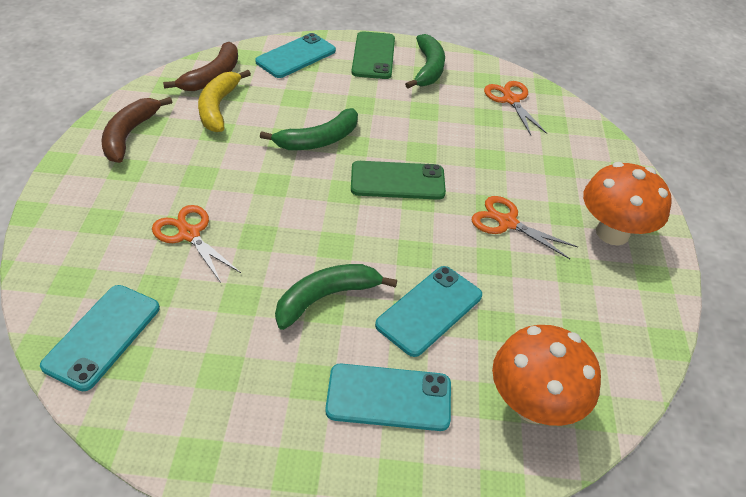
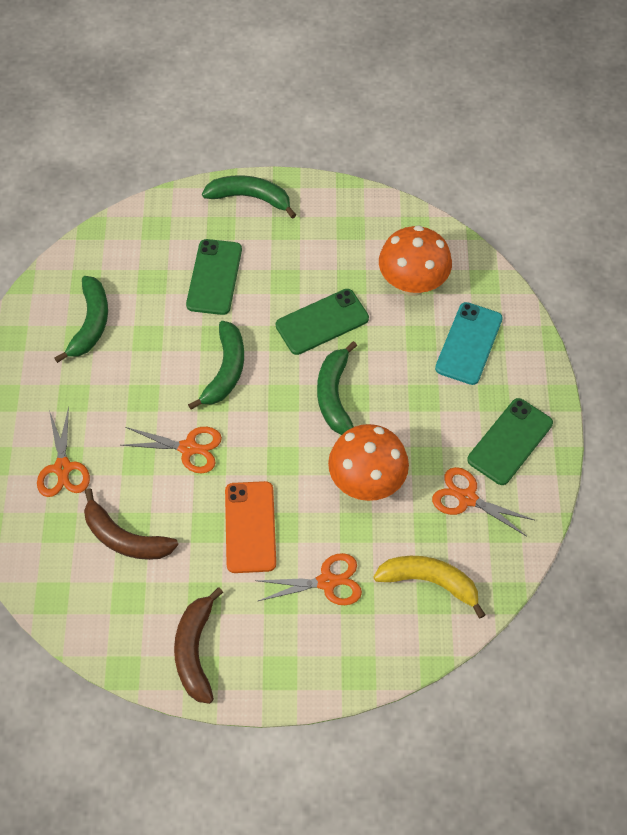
green banana: 3 -> 4
green phone: 2 -> 3
orange phone: 0 -> 1
orange scissors: 3 -> 4
turquoise phone: 4 -> 1

